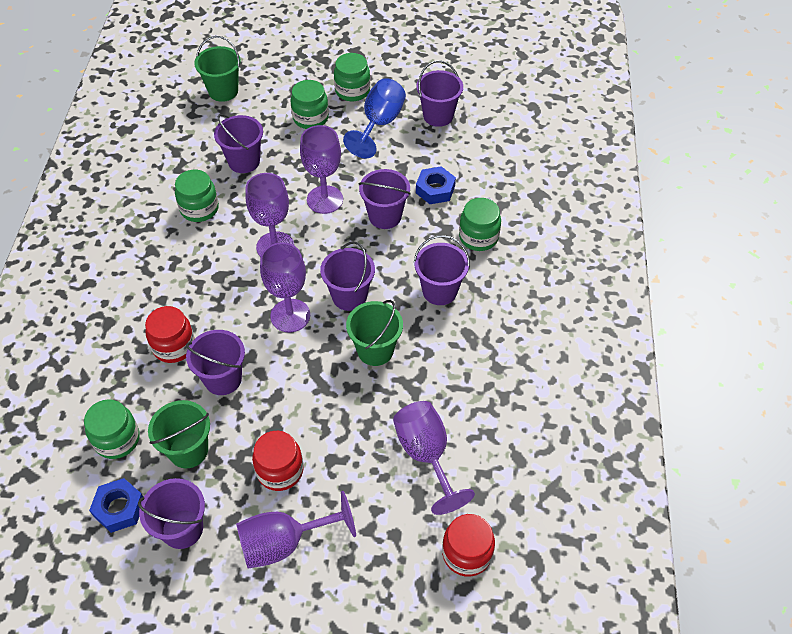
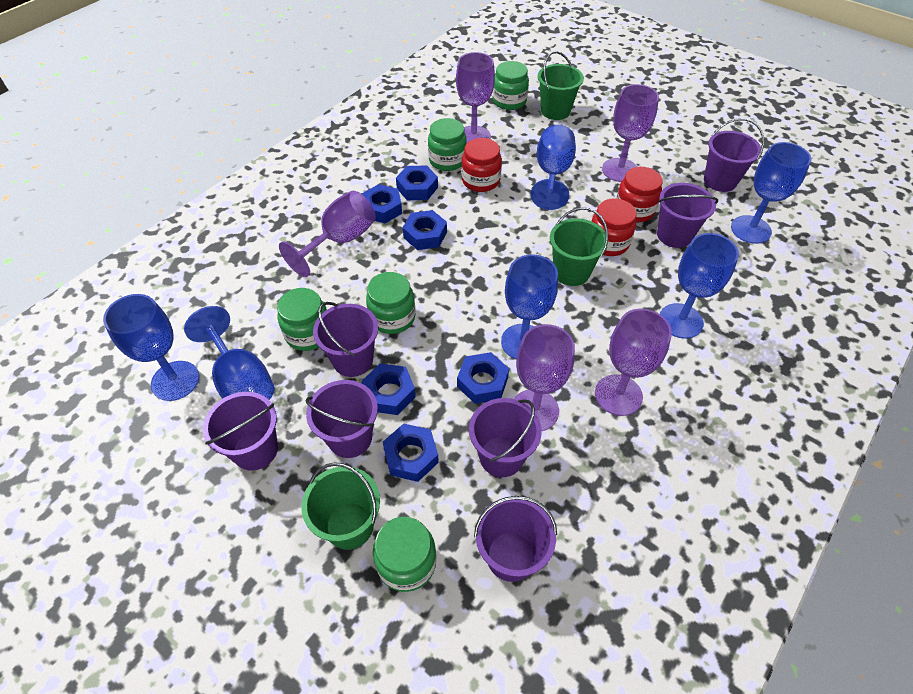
blue goblet: 1 -> 6
blue nut: 2 -> 6

